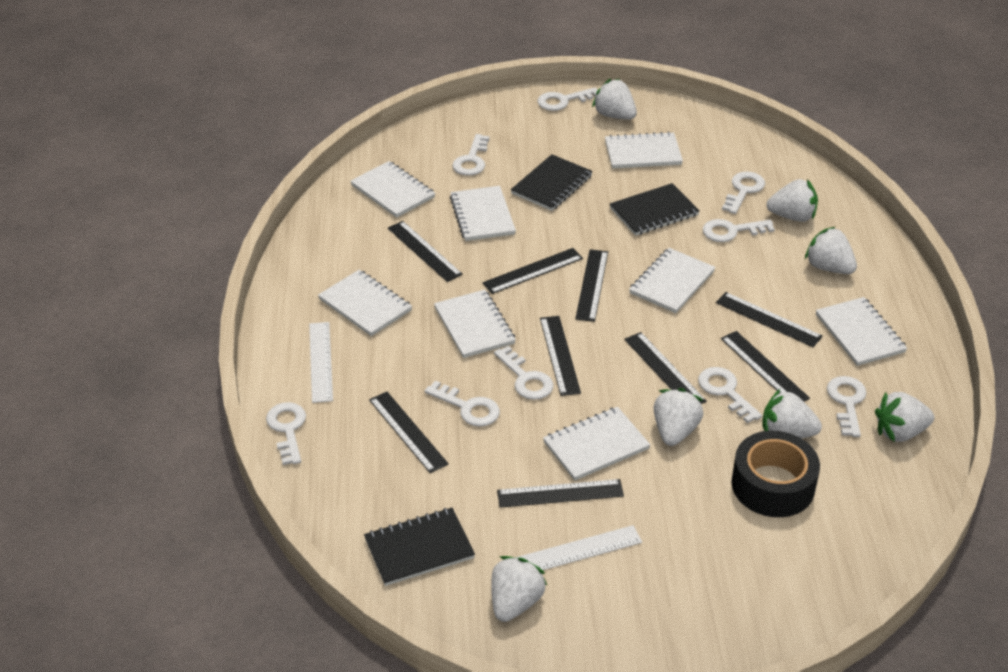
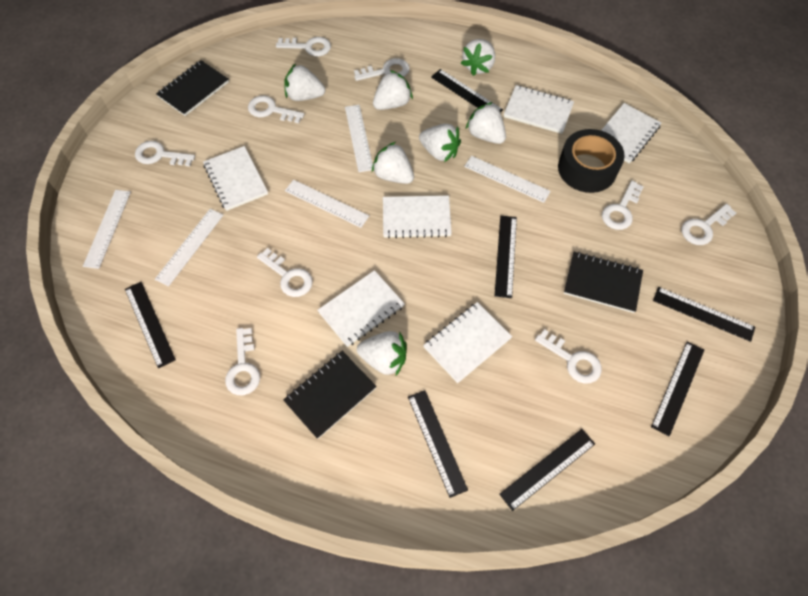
black ruler: 9 -> 7
white notebook: 8 -> 6
white ruler: 2 -> 5

